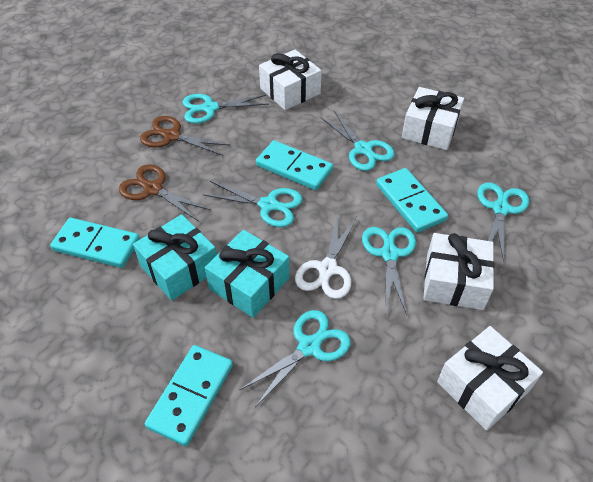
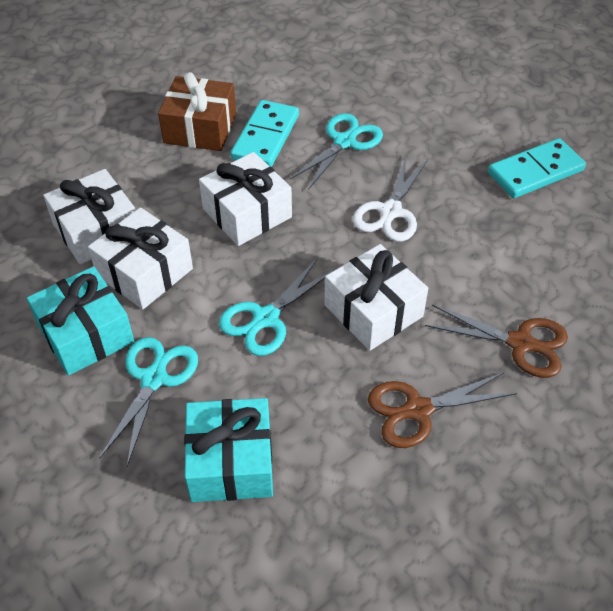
brown gift: 0 -> 1
turquoise domino: 4 -> 2
turquoise scissors: 6 -> 3

